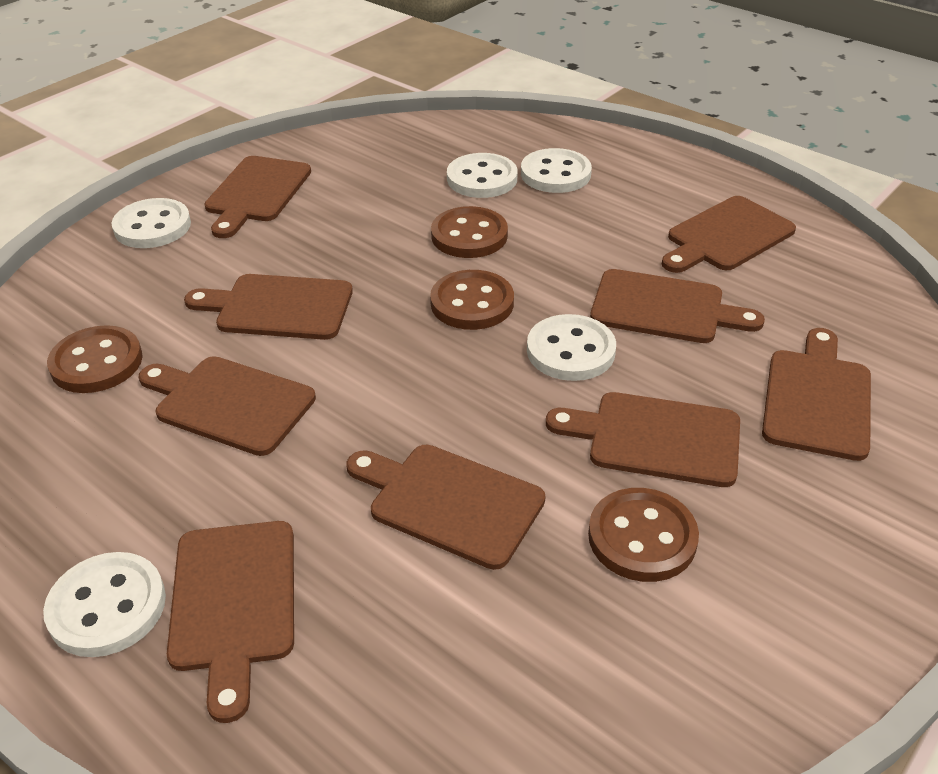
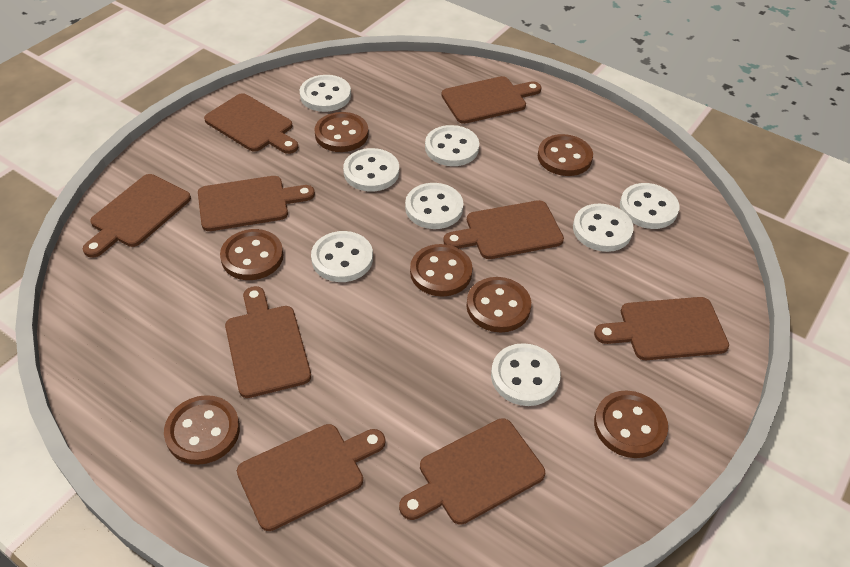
brown button: 4 -> 7
white button: 5 -> 8

